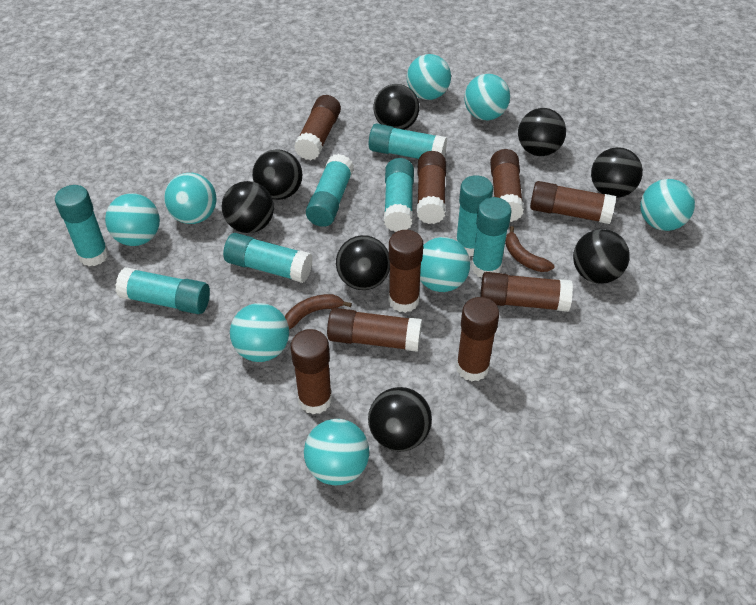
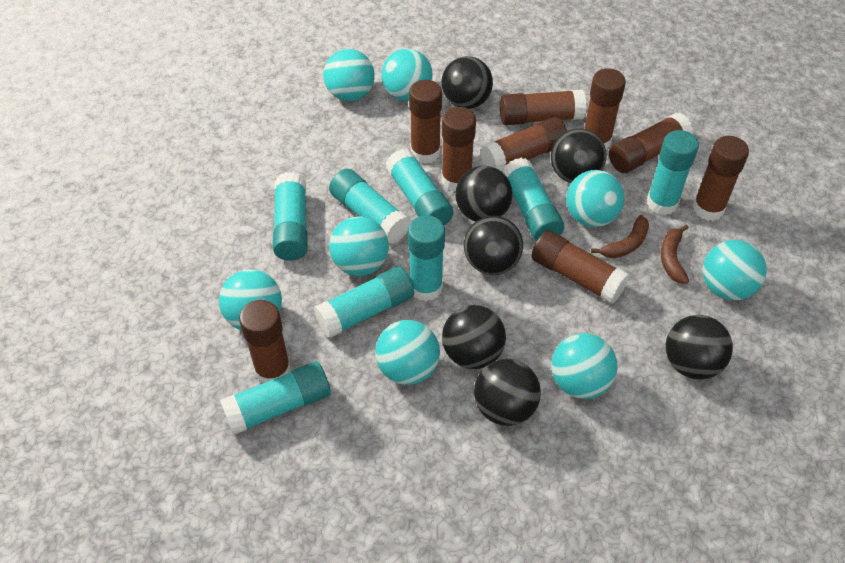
black ball: 8 -> 7

